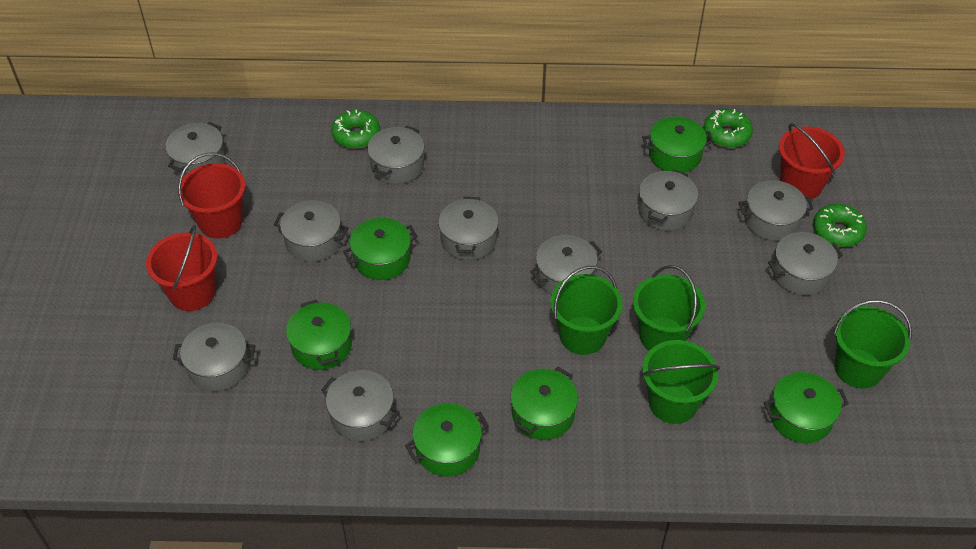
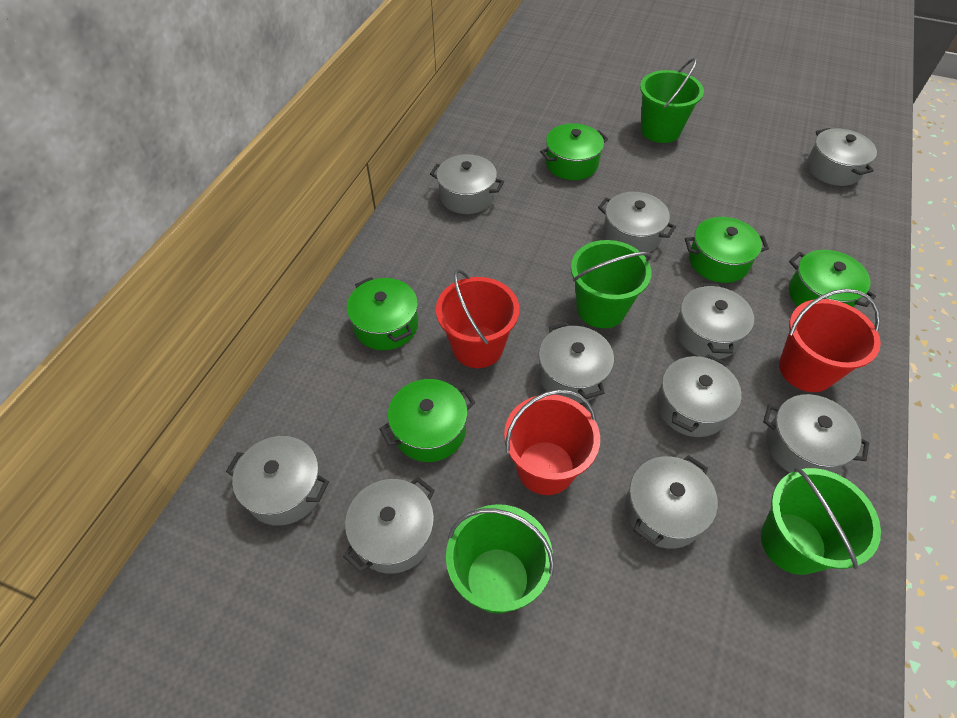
green donut: 3 -> 0
green pot: 6 -> 5

